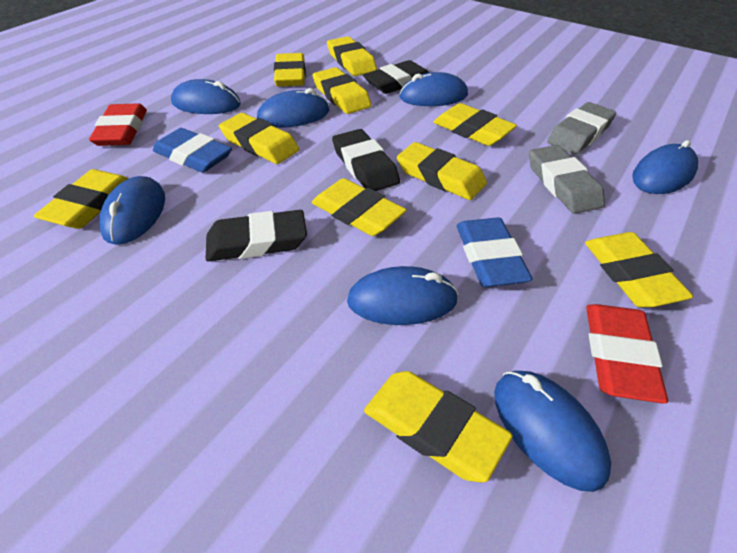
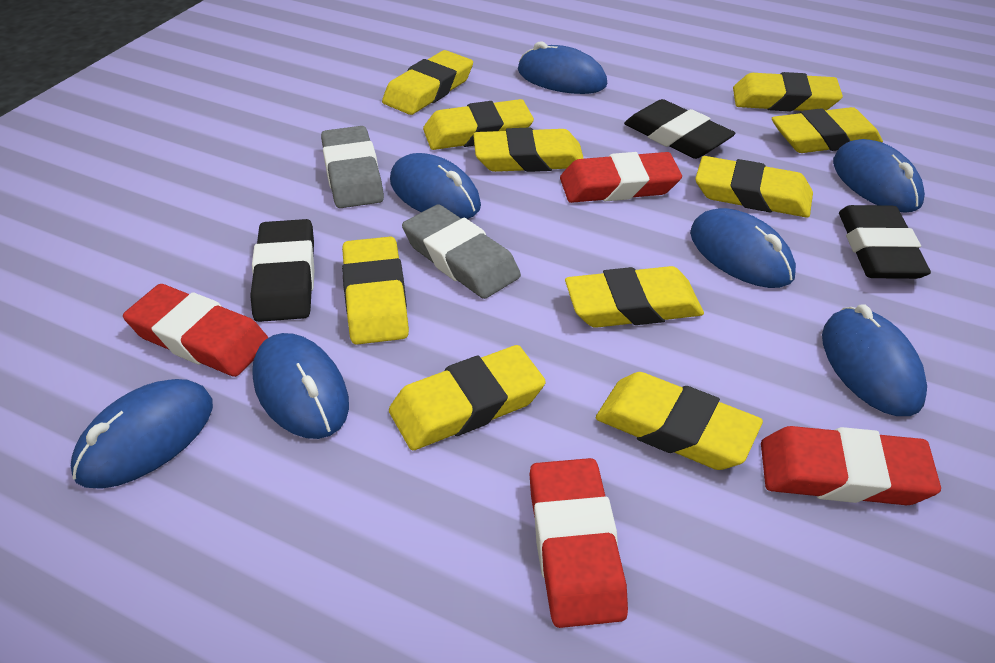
blue eraser: 2 -> 0
red eraser: 2 -> 4

